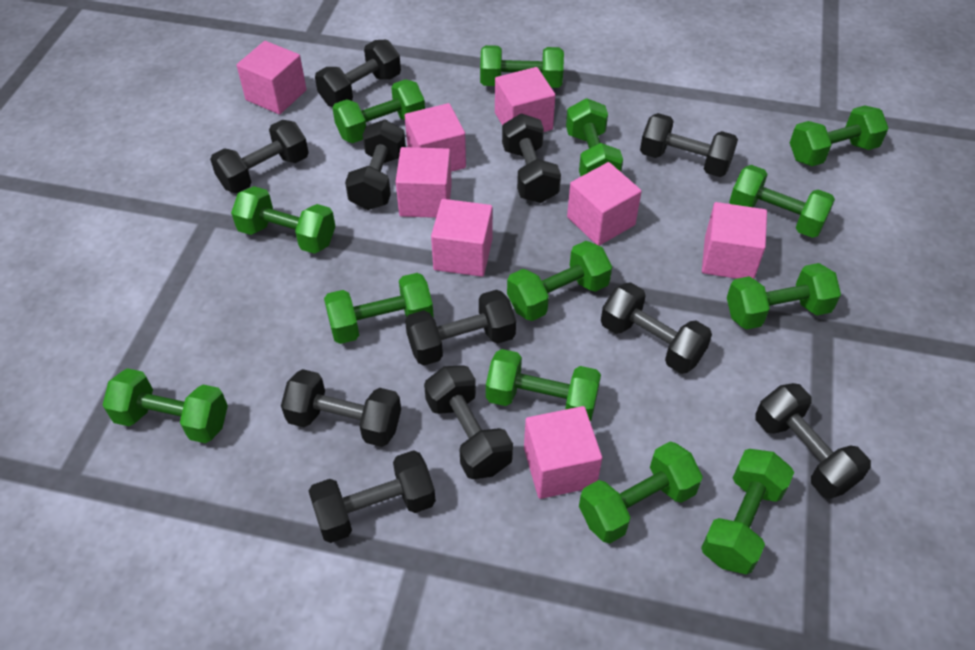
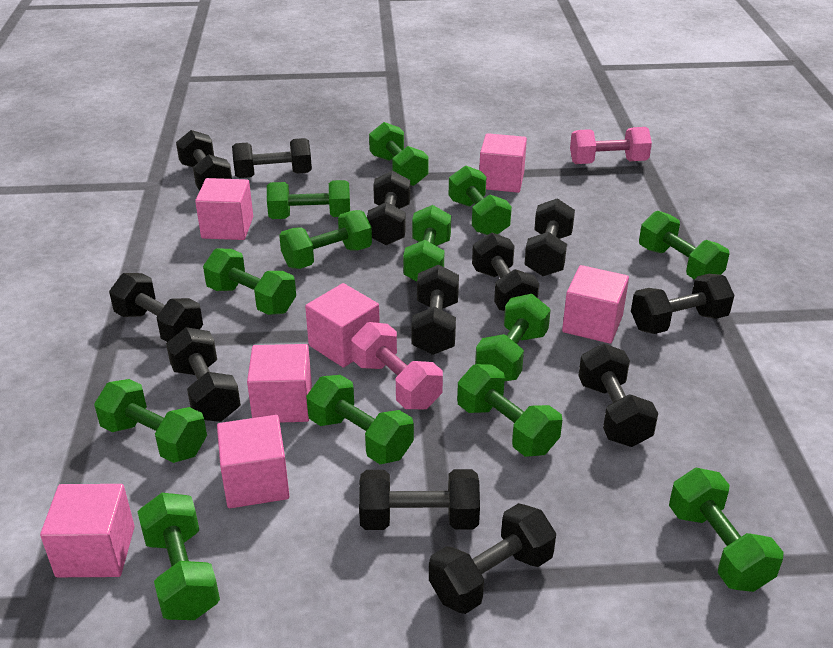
black dumbbell: 11 -> 12
pink cube: 8 -> 7
pink dumbbell: 0 -> 2

